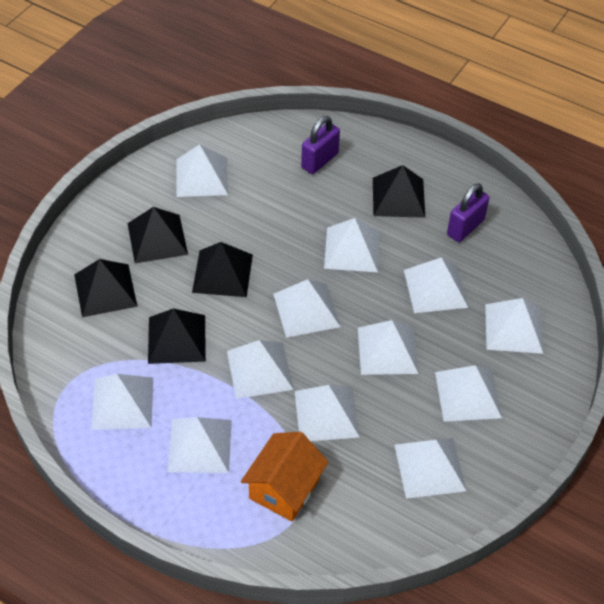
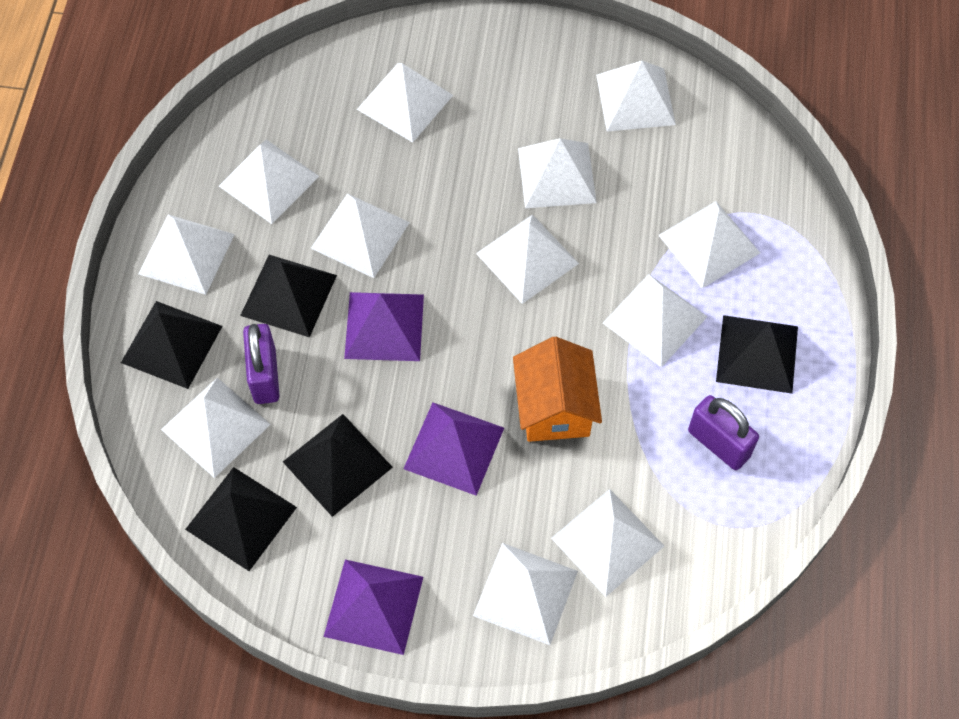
purple pyramid: 0 -> 3

